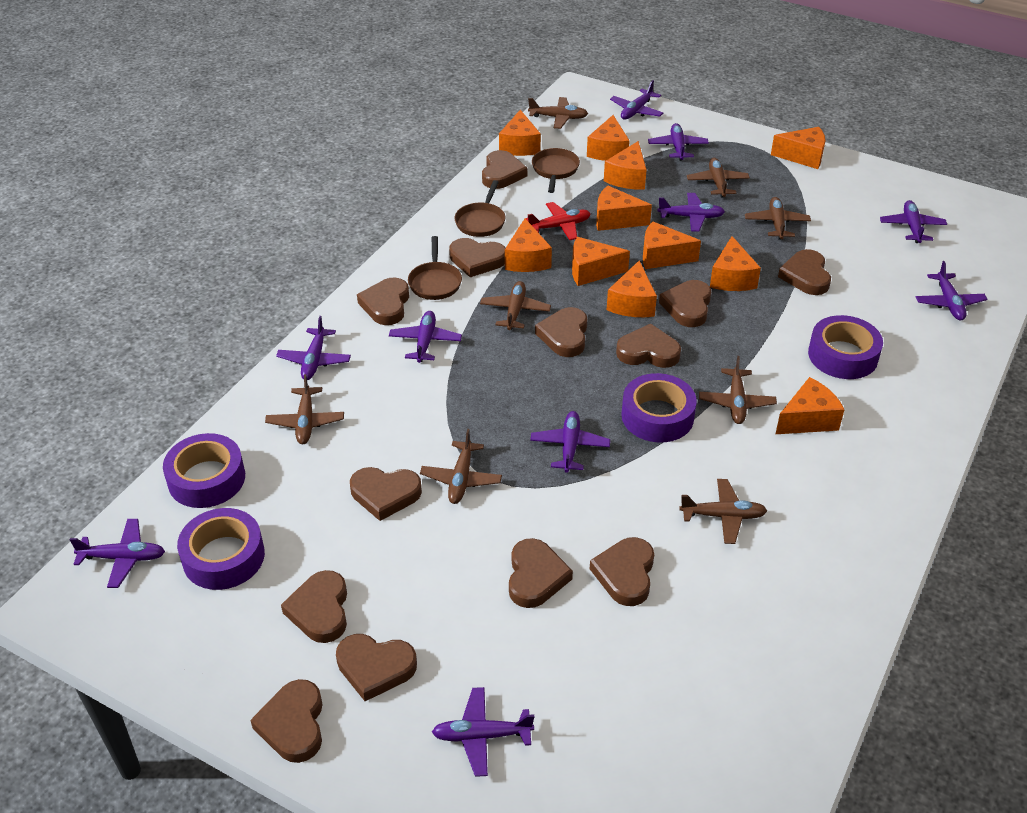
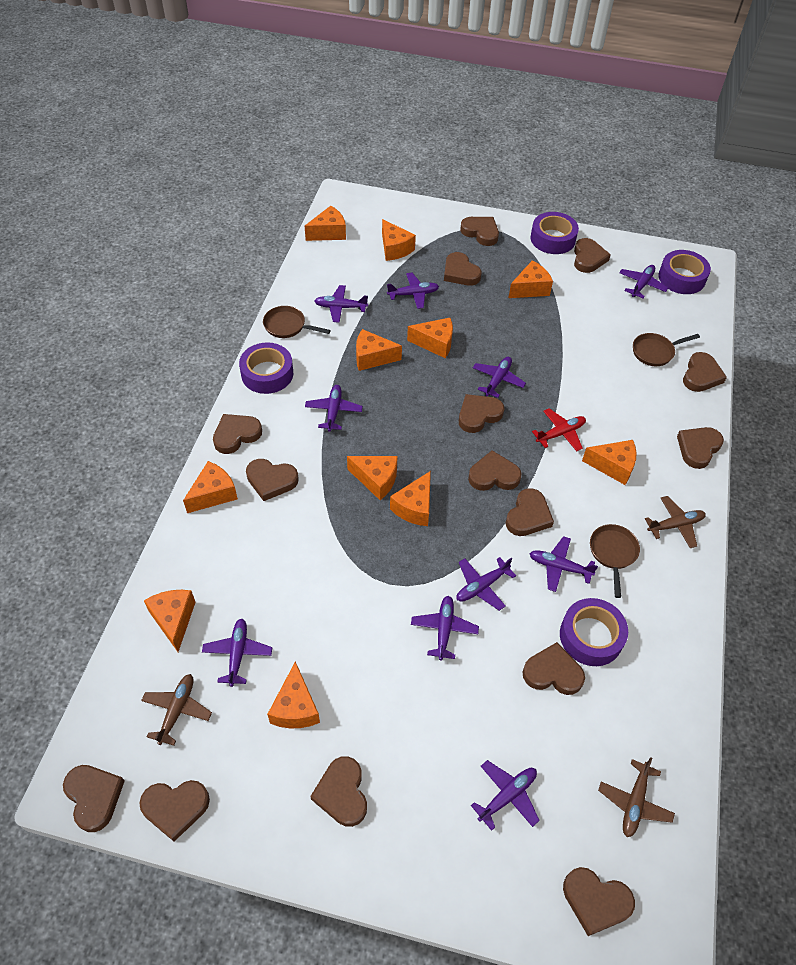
brown heart: 13 -> 15
brown plane: 8 -> 3

